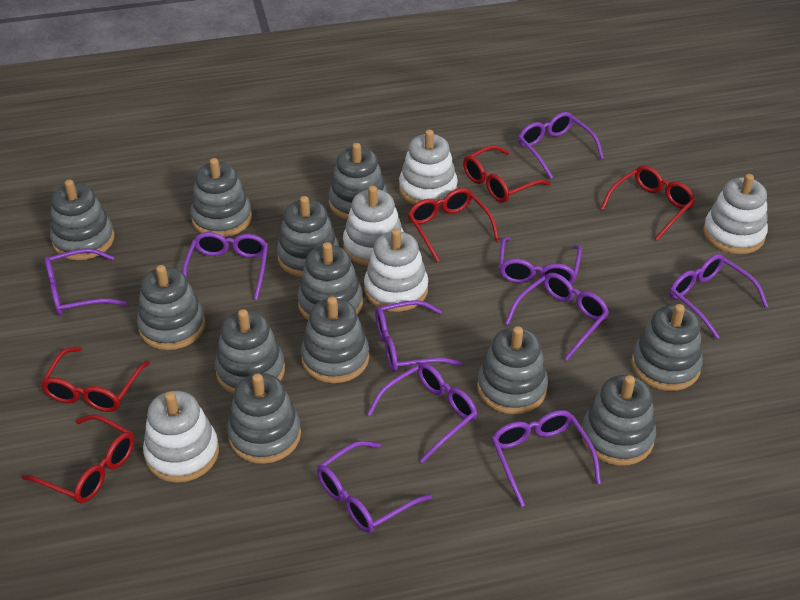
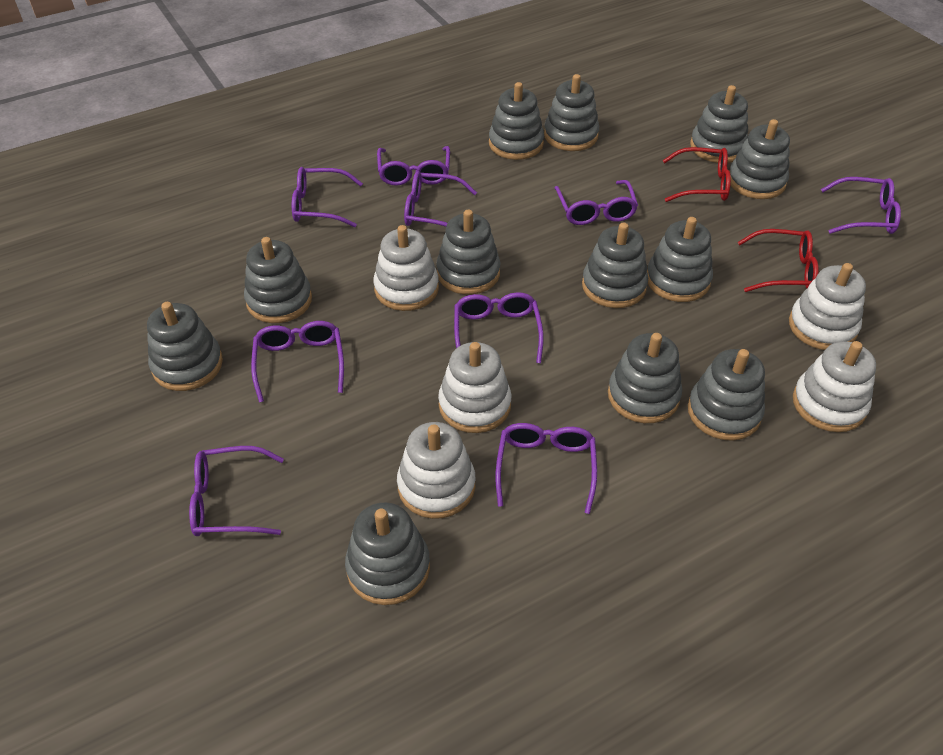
purple glasses: 10 -> 9
red glasses: 5 -> 2

